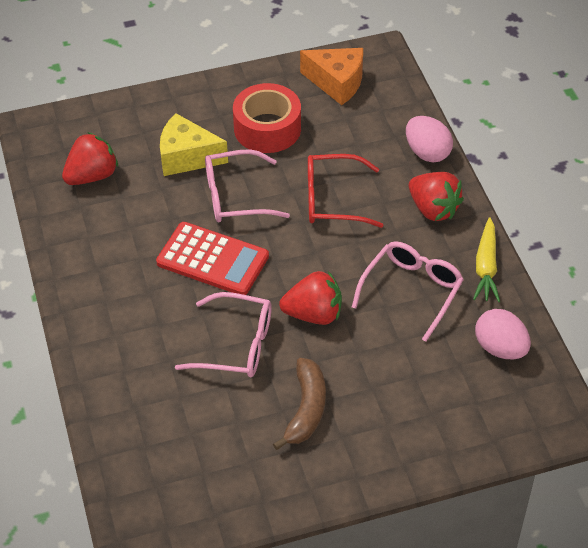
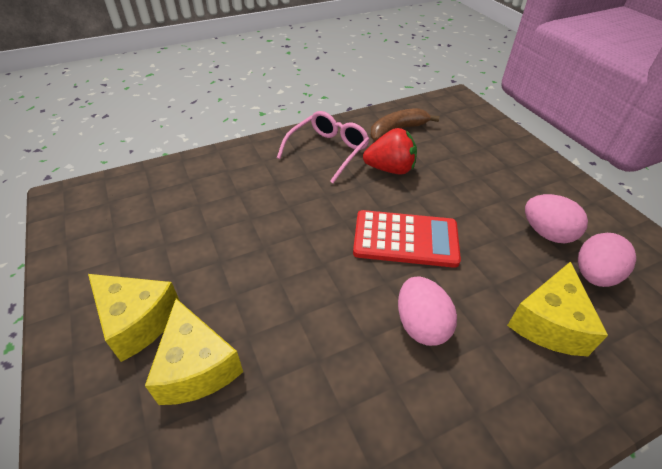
orange cheese: 1 -> 0
pink egg: 2 -> 3
pink glasses: 3 -> 1
red glasses: 1 -> 0
red strawberry: 3 -> 1
red tape: 1 -> 0
yellow carrot: 1 -> 0
yellow cheese: 1 -> 3

